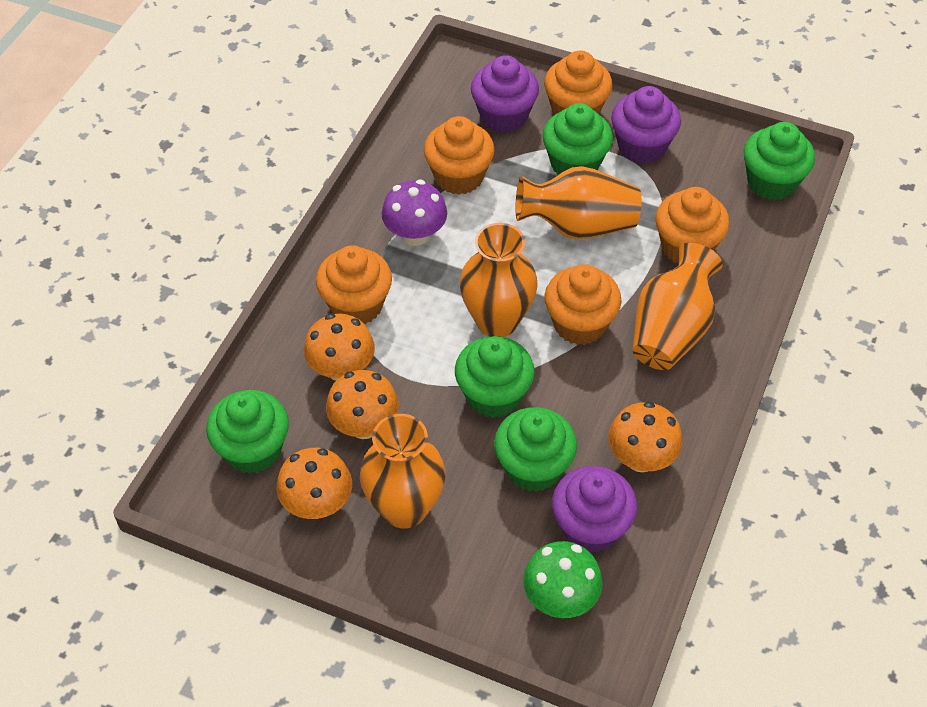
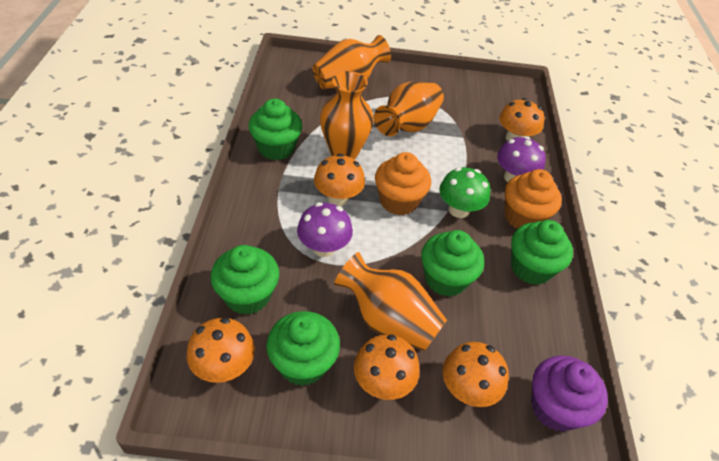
orange cupcake: 5 -> 2
orange mushroom: 4 -> 5
purple cupcake: 3 -> 1
purple mushroom: 1 -> 2

